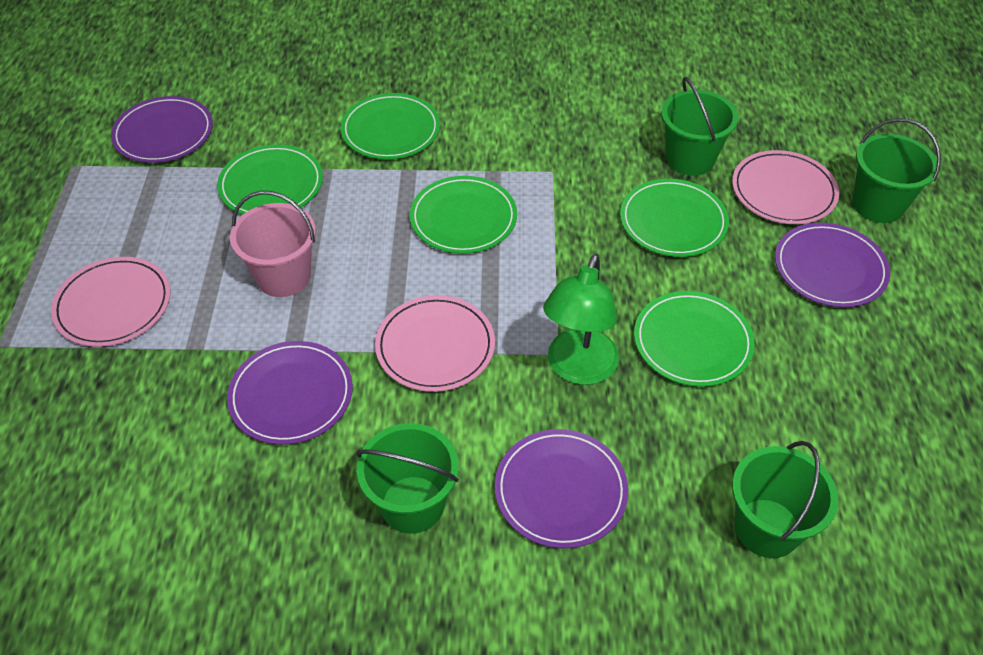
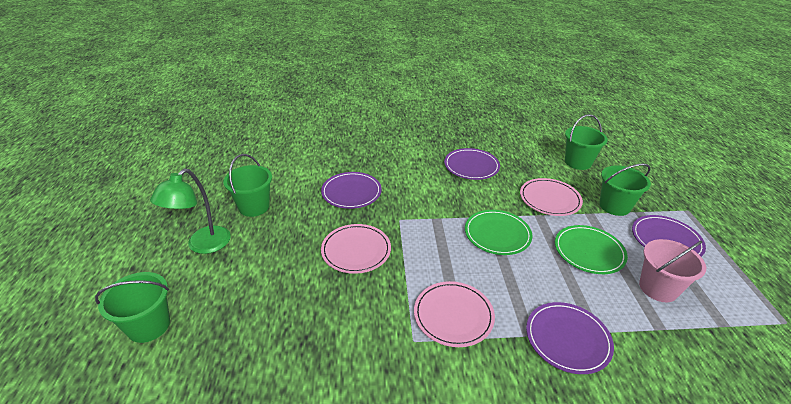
green plate: 5 -> 2

